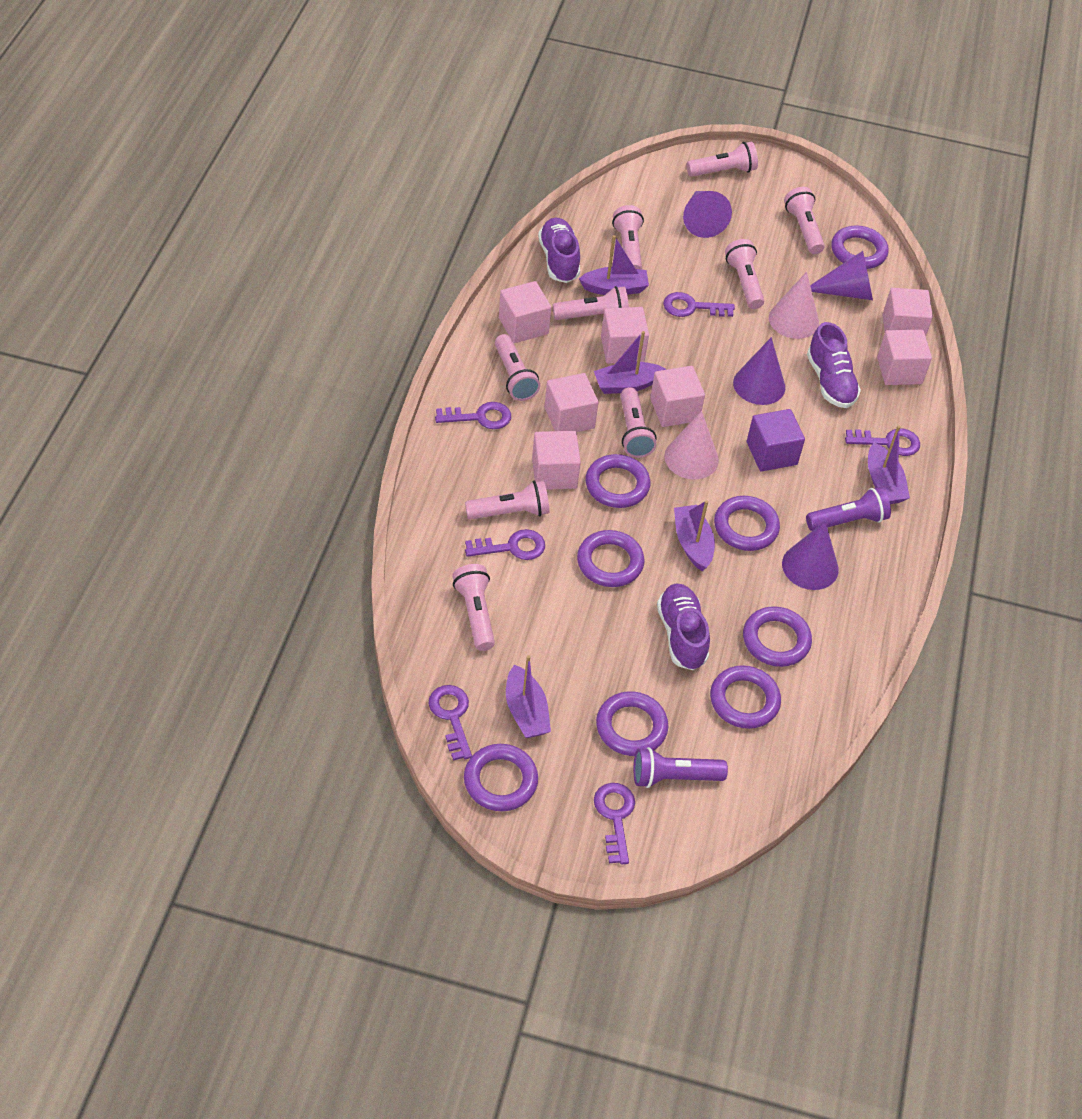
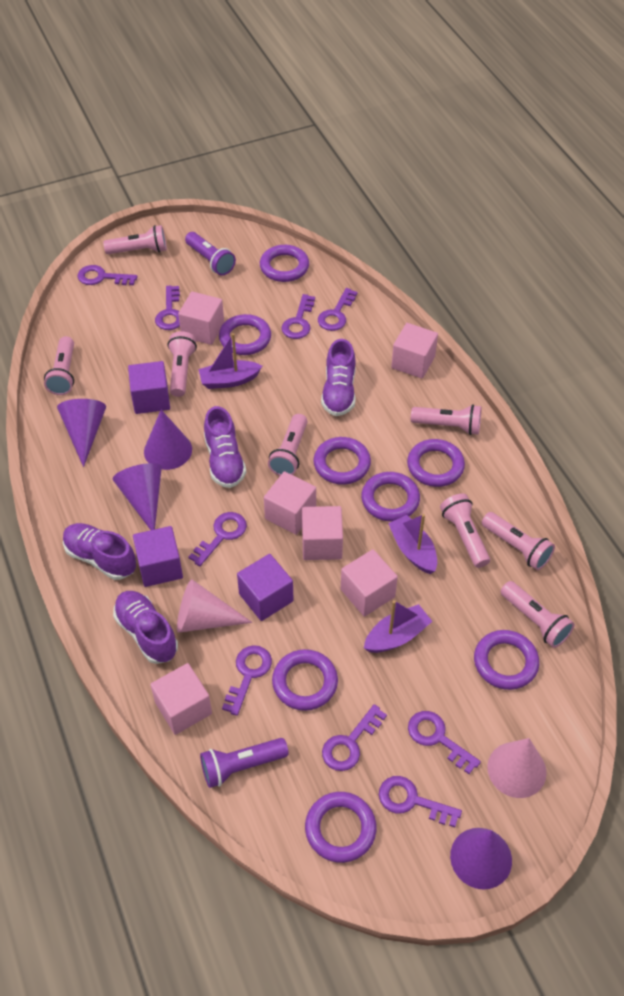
pink cube: 7 -> 6
pink flashlight: 9 -> 8
purple boat: 5 -> 3
purple cube: 1 -> 3
purple key: 6 -> 9
purple shoe: 3 -> 4

